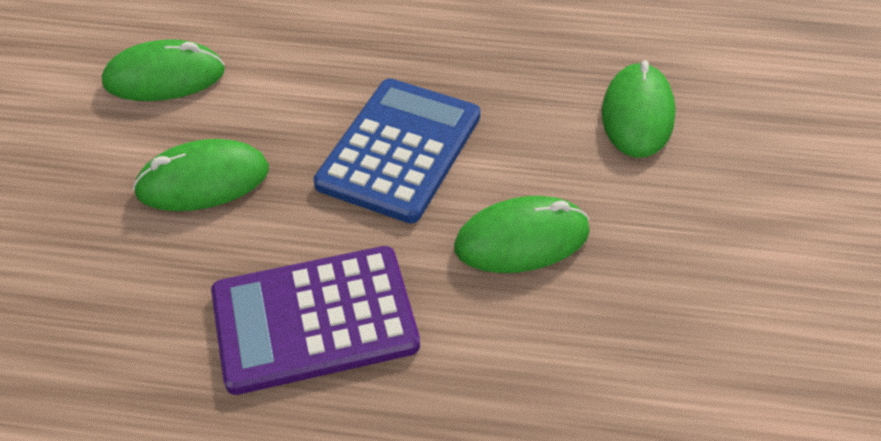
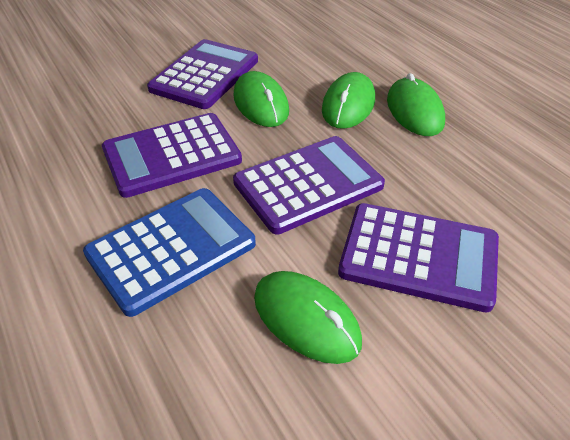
purple calculator: 1 -> 4

